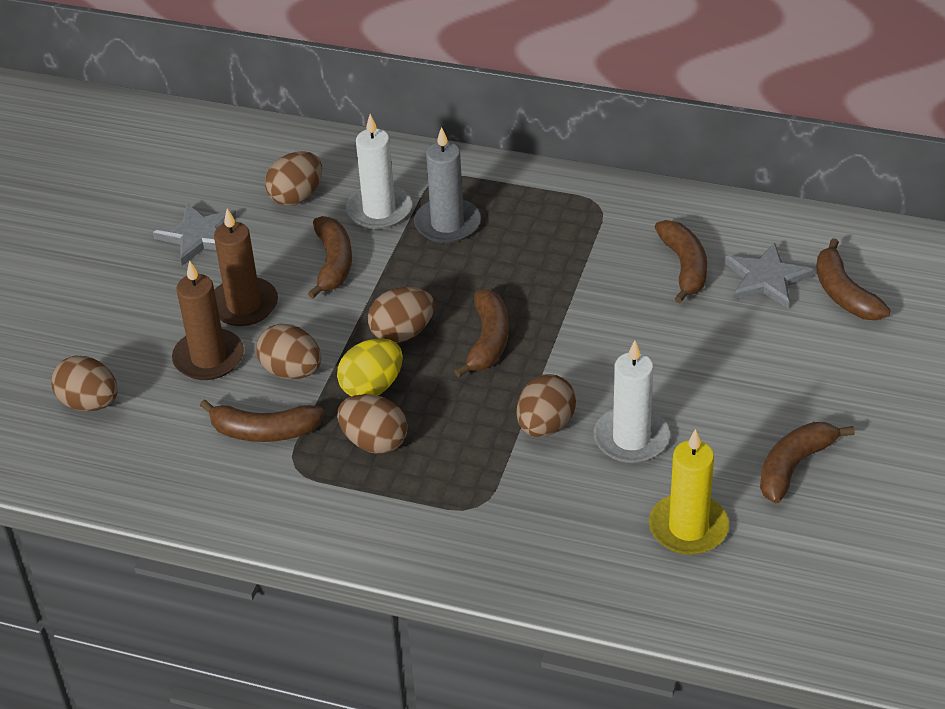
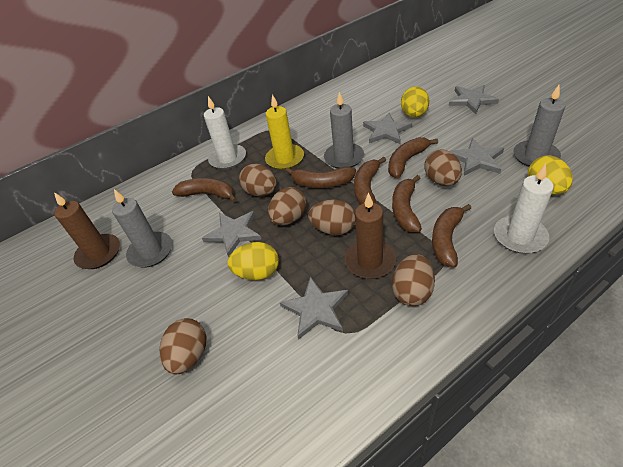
grey candle: 1 -> 3
grey star: 2 -> 5
yellow egg: 1 -> 3

